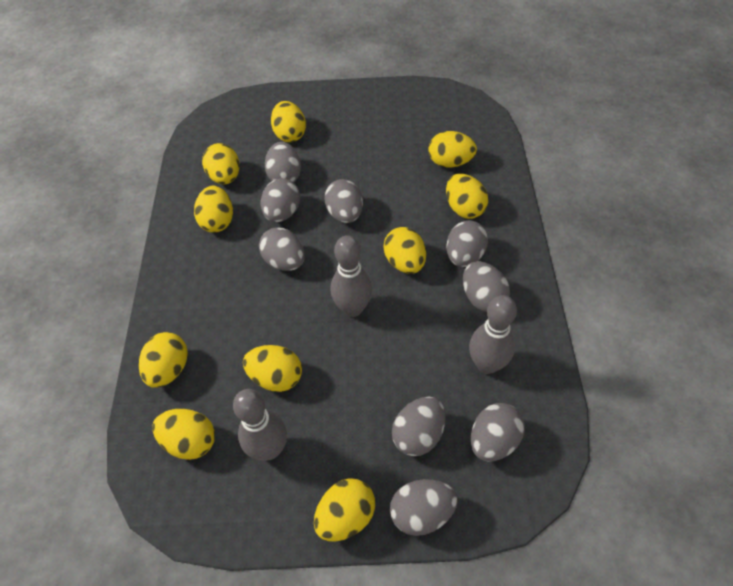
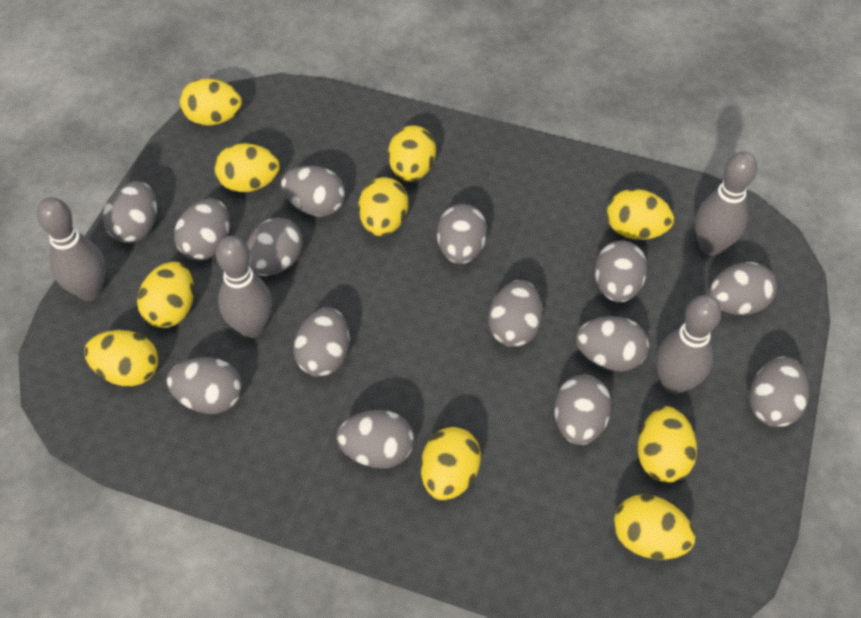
grey bowling pin: 3 -> 4
grey egg: 9 -> 14

